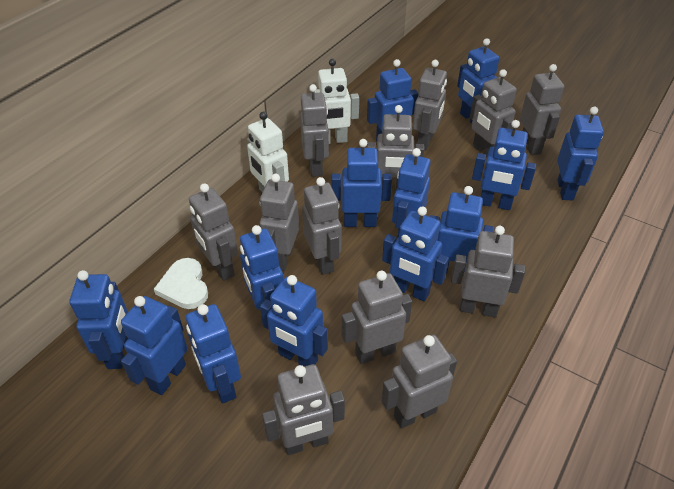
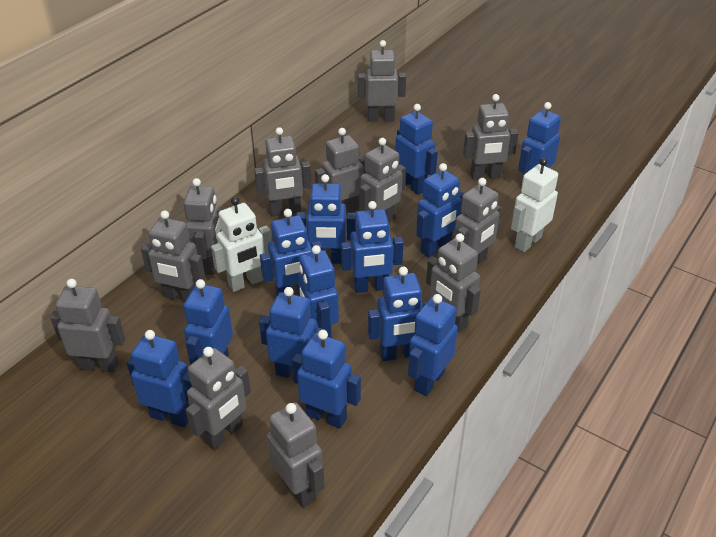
white heart: 1 -> 0

